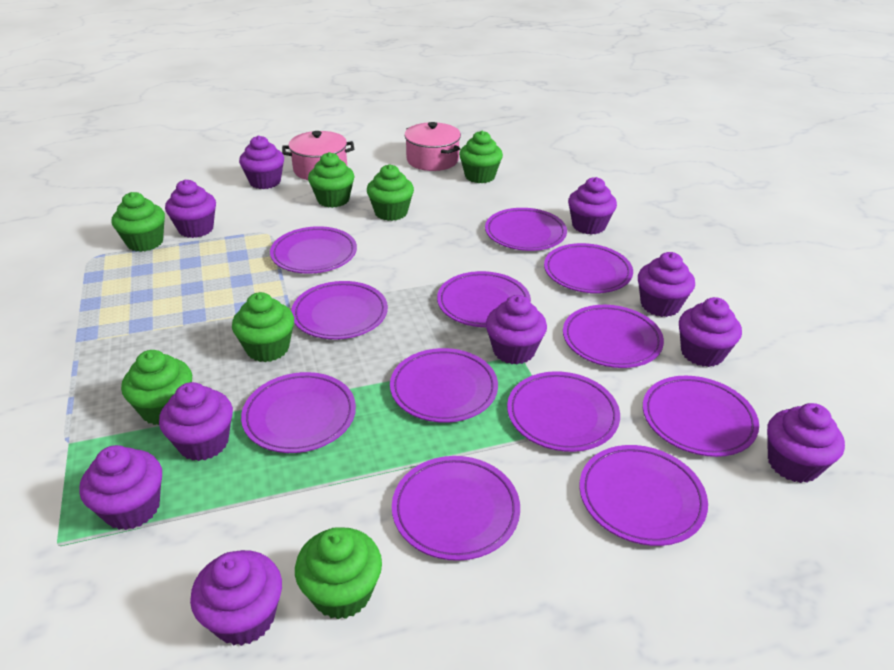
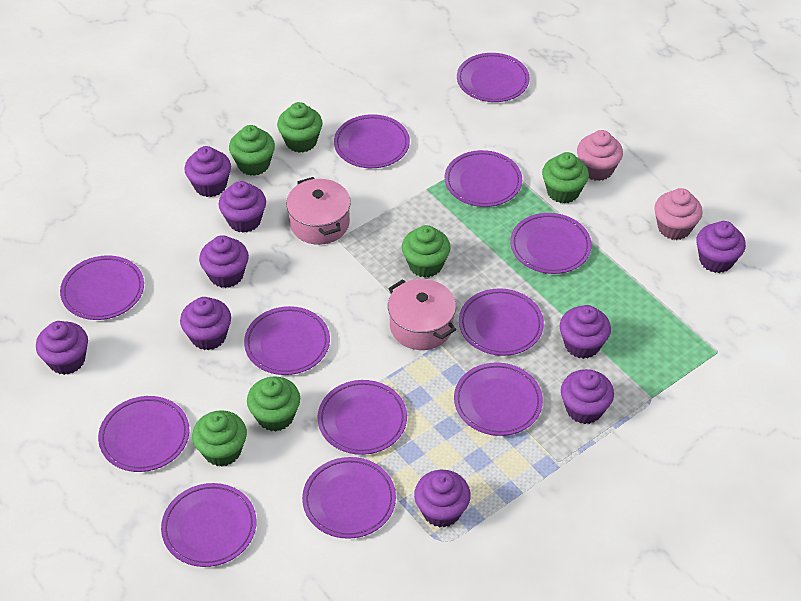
green cupcake: 7 -> 6
pink cupcake: 0 -> 2
purple cupcake: 10 -> 9

